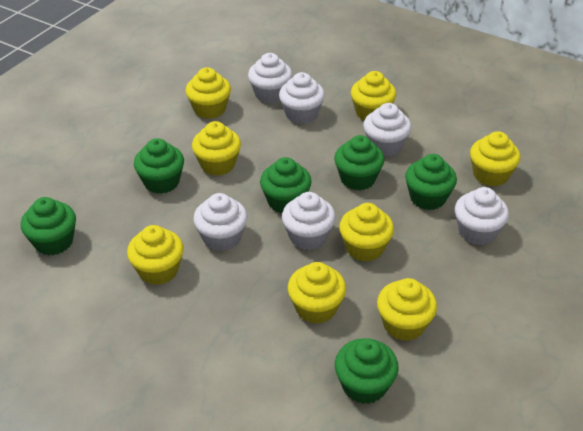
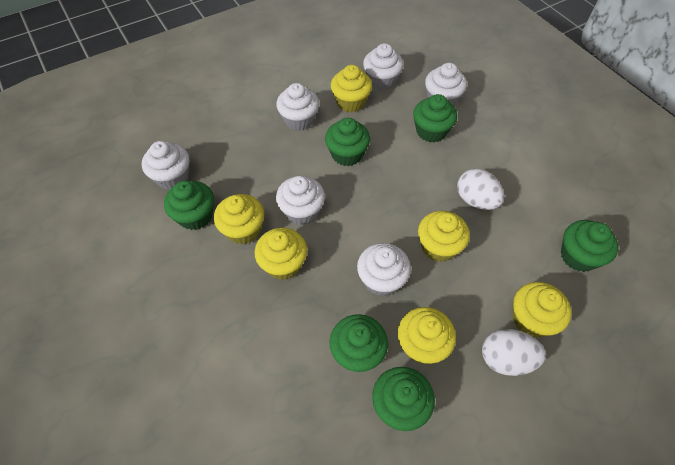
white egg: 0 -> 2
yellow cupcake: 8 -> 6

